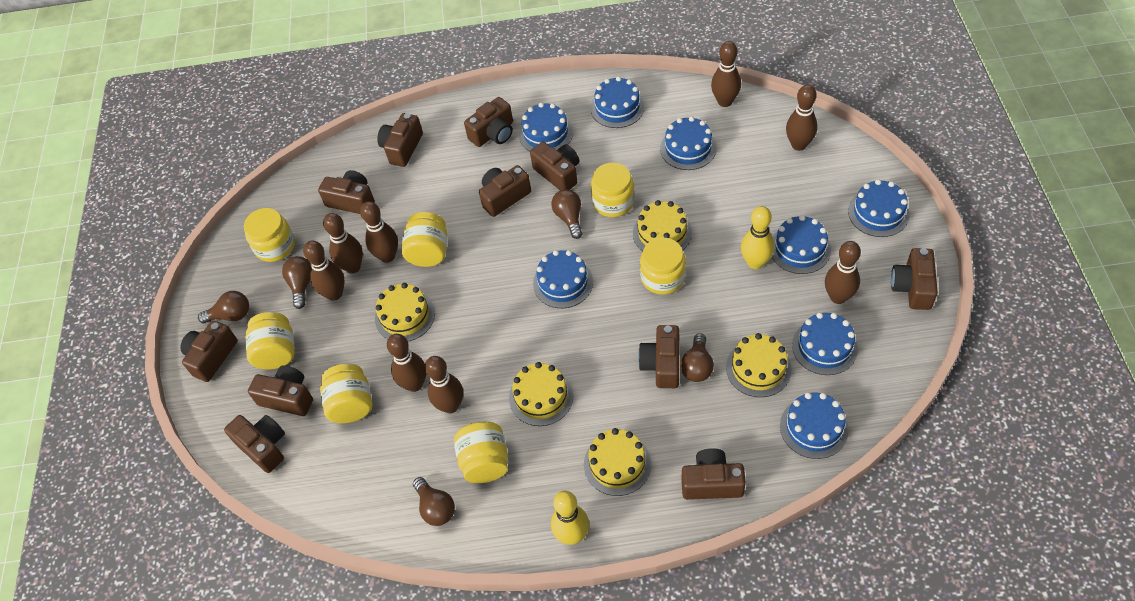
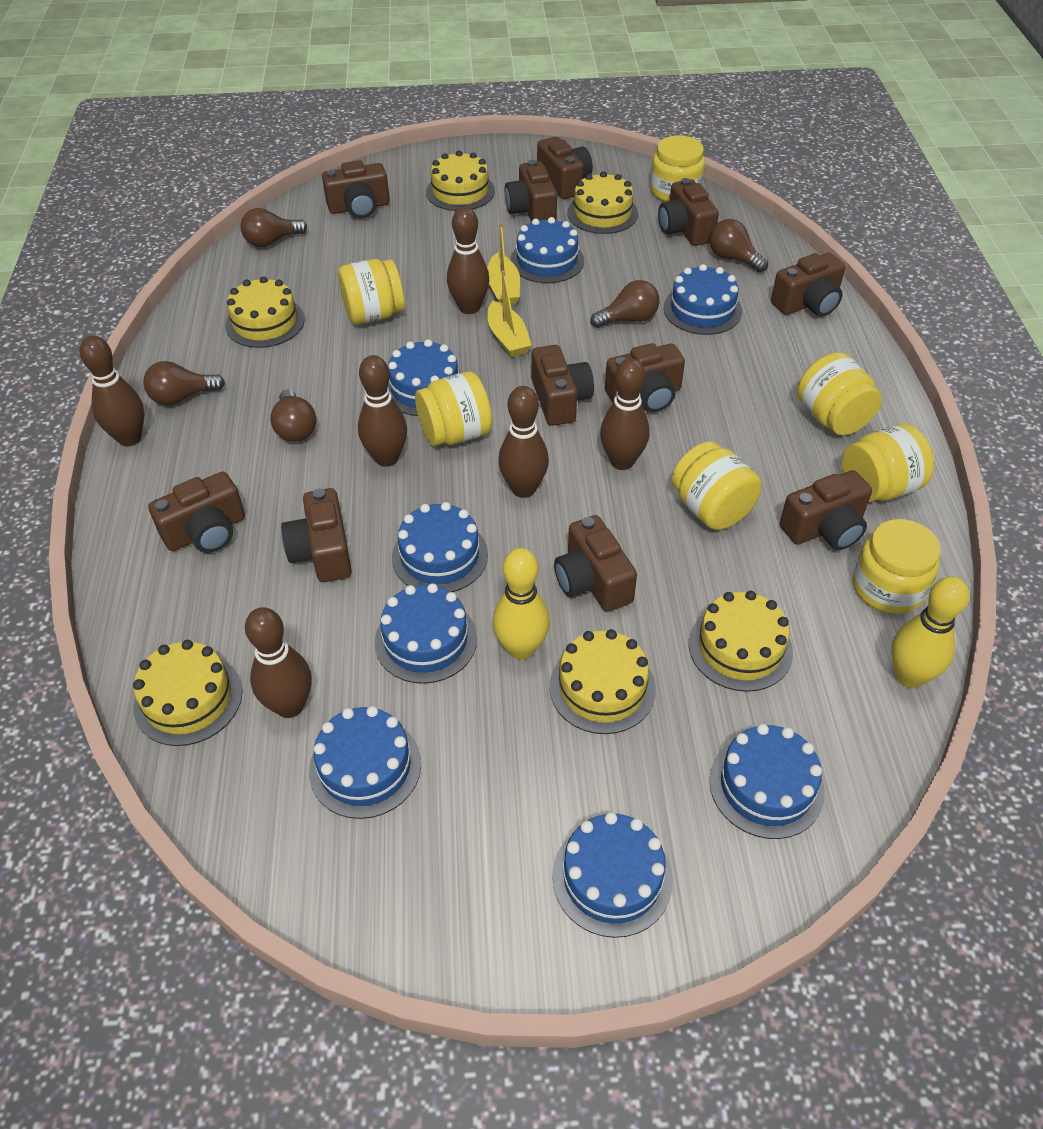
brown bowling pin: 8 -> 6
yellow boat: 0 -> 2
yellow cake: 5 -> 6

